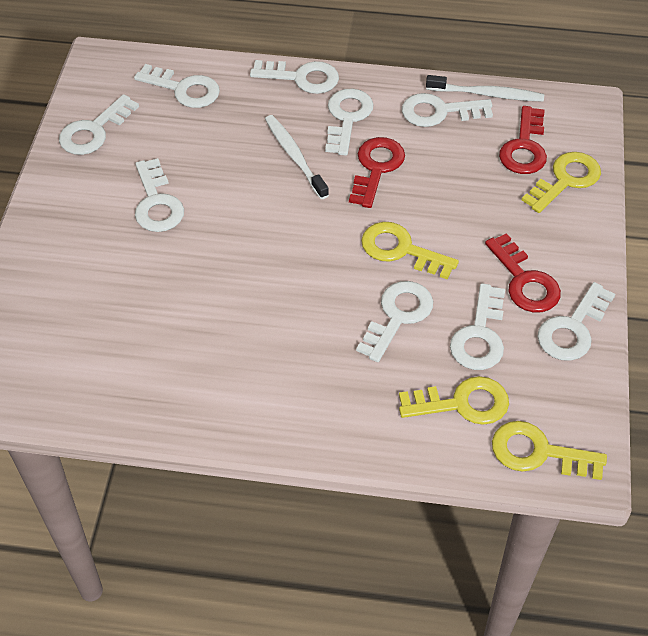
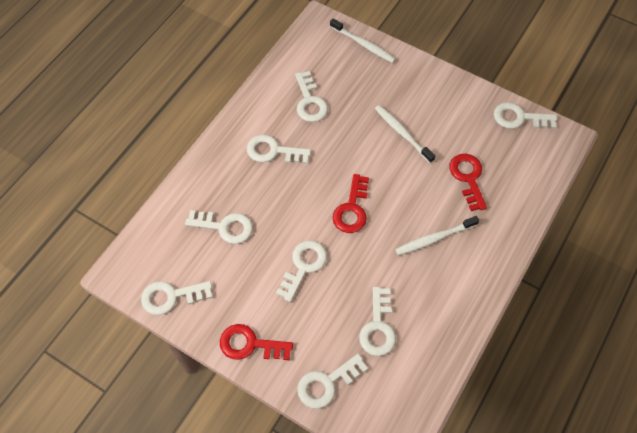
white key: 9 -> 8
white toothbrush: 2 -> 3
yellow key: 4 -> 0

